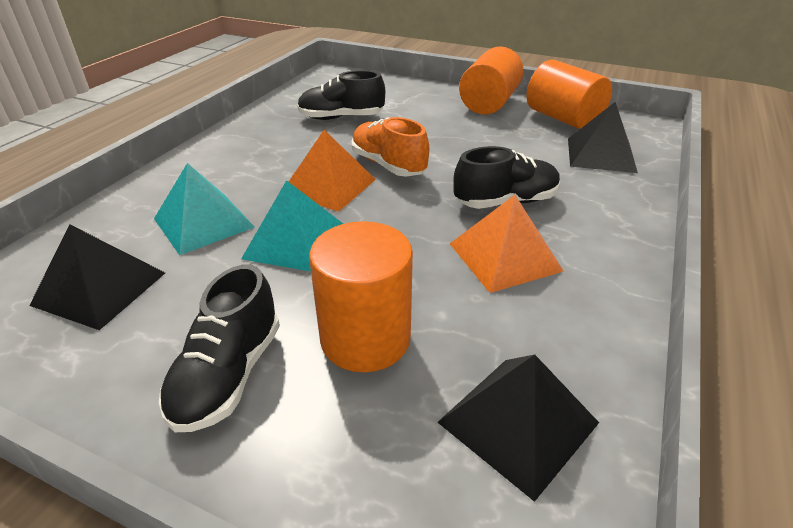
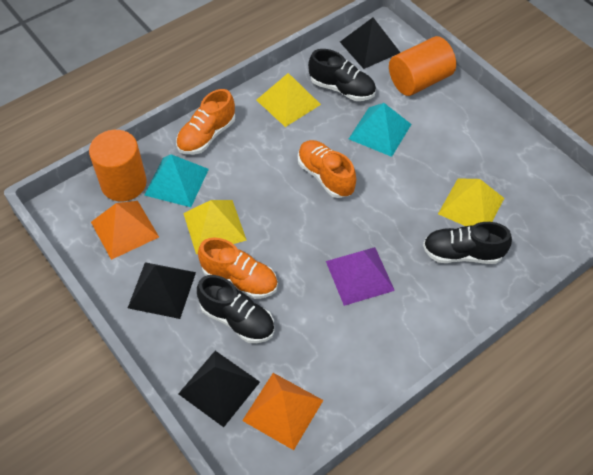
orange cylinder: 3 -> 2
orange shoe: 1 -> 3
purple pyramid: 0 -> 1
yellow pyramid: 0 -> 3

